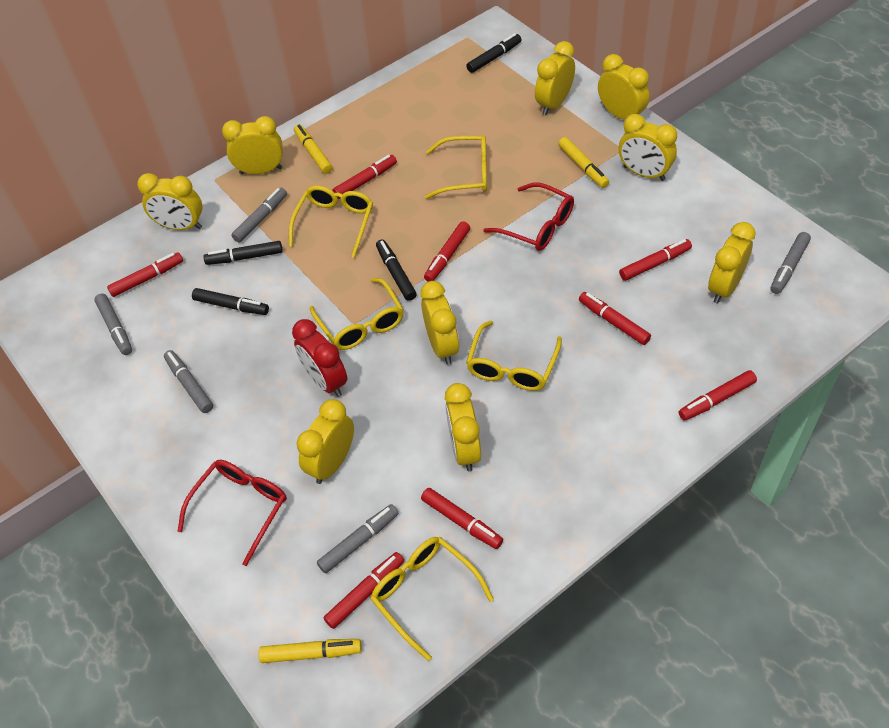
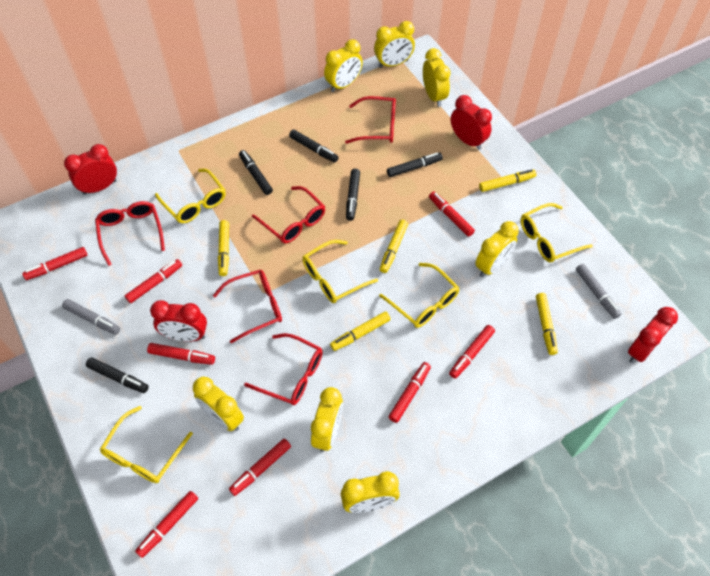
black marker: 4 -> 5
grey marker: 5 -> 2
red clock: 1 -> 4
red glasses: 2 -> 5
yellow clock: 9 -> 7
yellow marker: 3 -> 5

